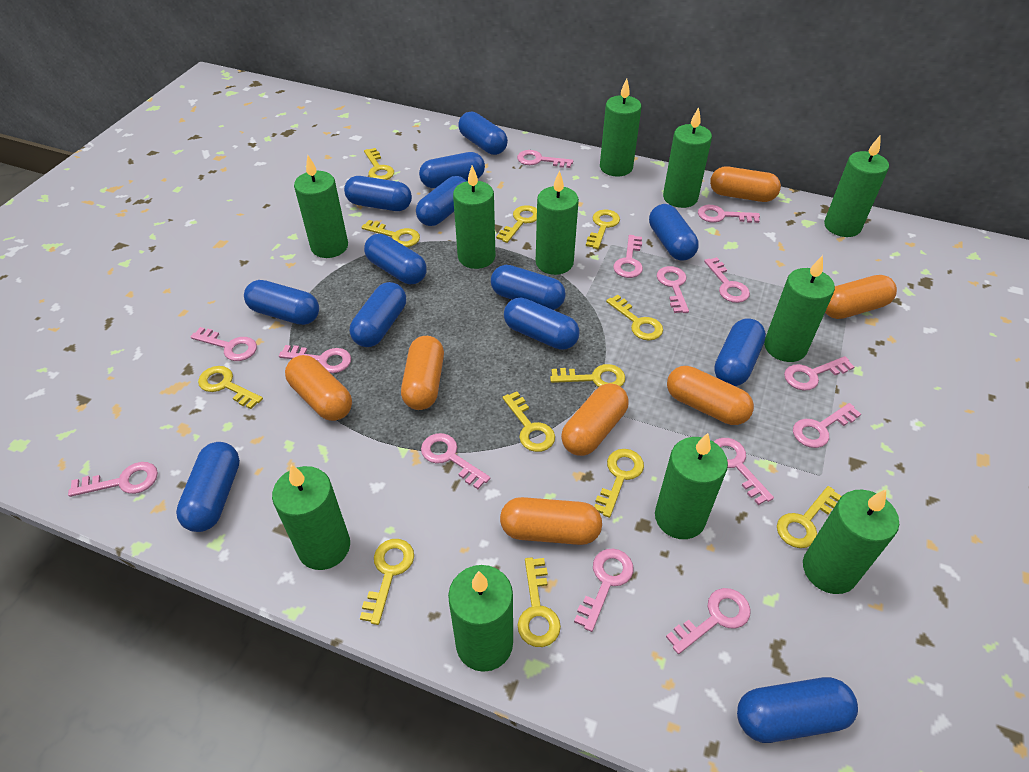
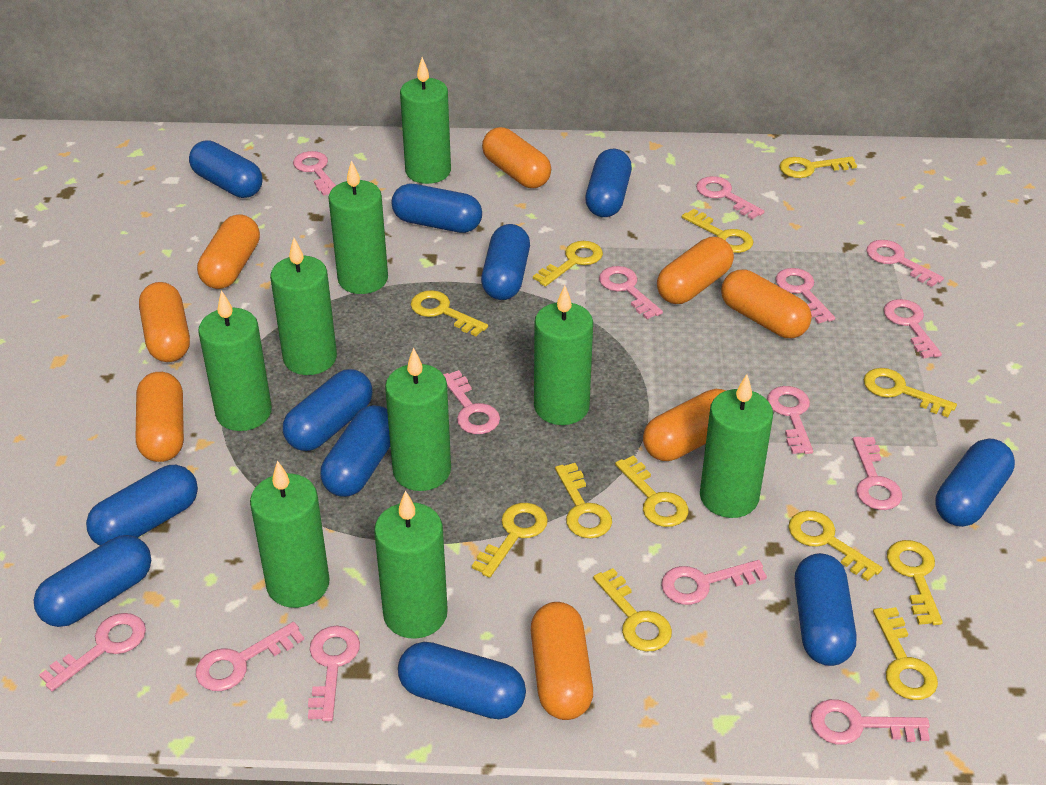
blue capsule: 13 -> 11
green candle: 11 -> 9
orange capsule: 7 -> 8

